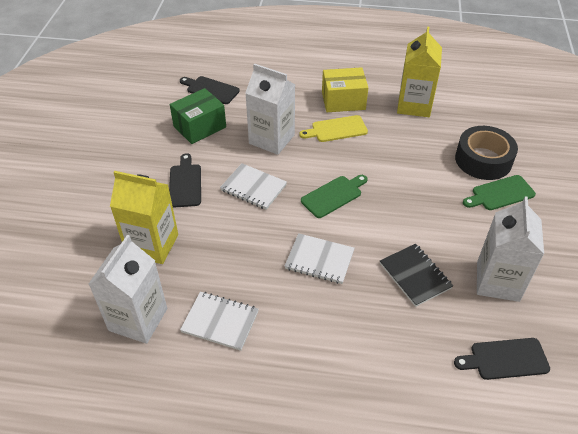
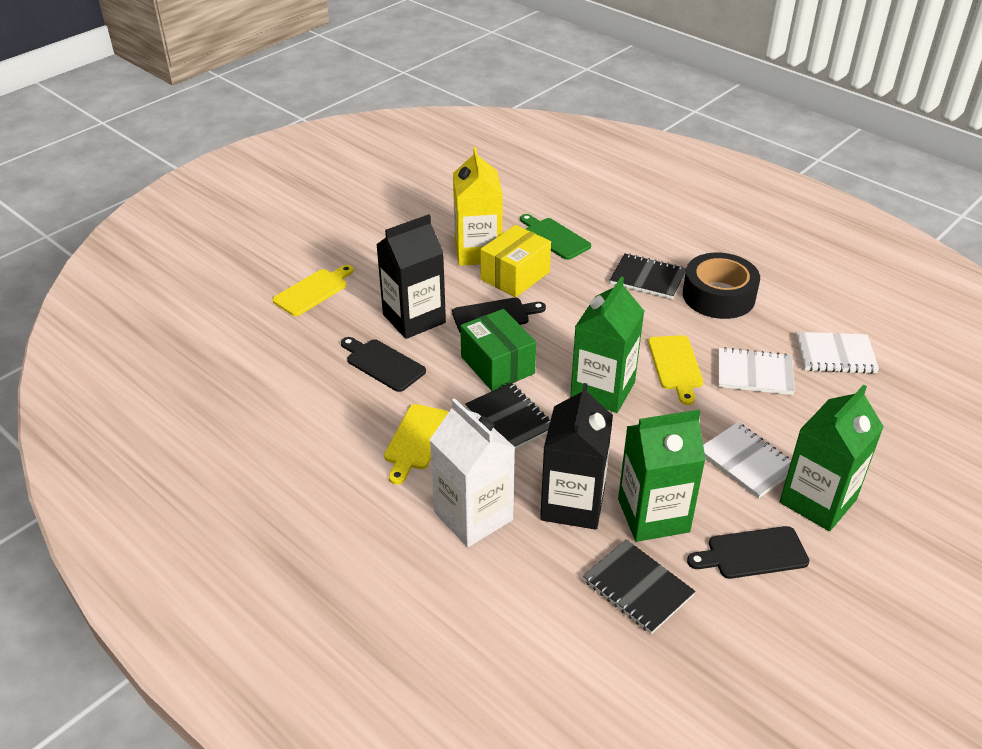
black carton: 0 -> 2
black notebook: 1 -> 3
green carton: 0 -> 3
green cutting board: 2 -> 1
white carton: 3 -> 1
yellow carton: 2 -> 1
yellow cutting board: 1 -> 3

